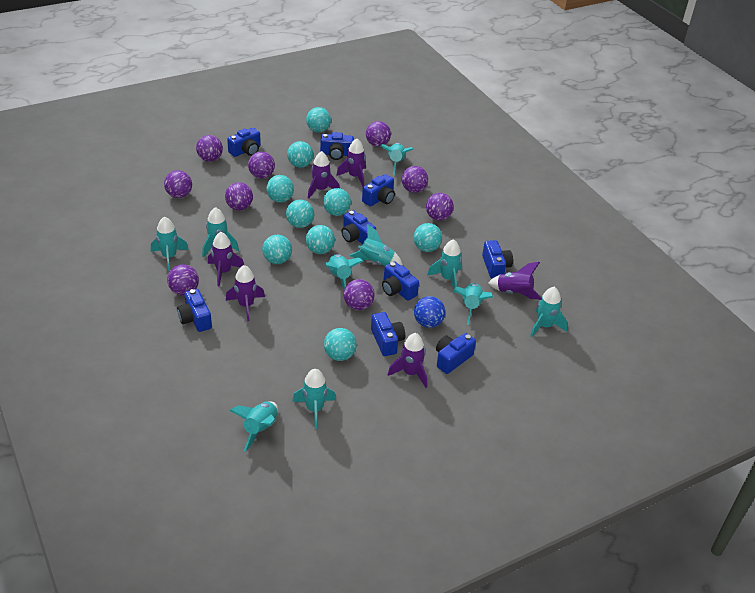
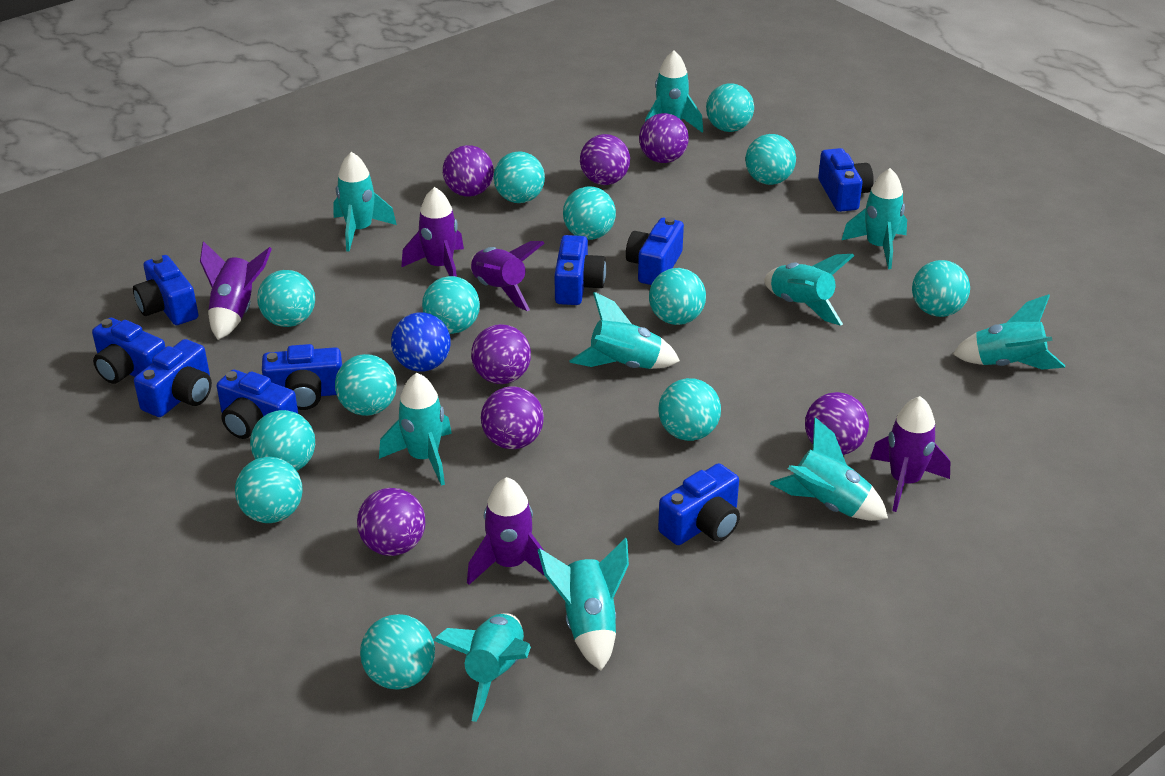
purple ball: 9 -> 7
purple rocket: 6 -> 5
turquoise ball: 9 -> 13

